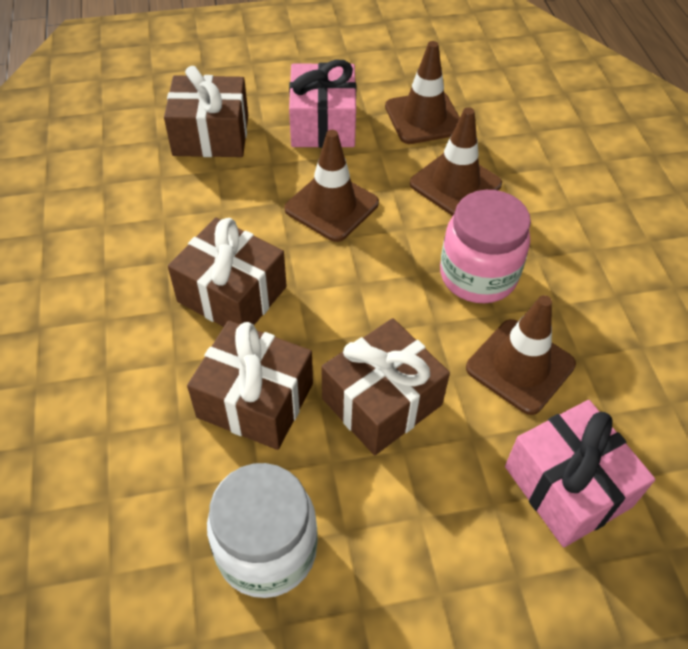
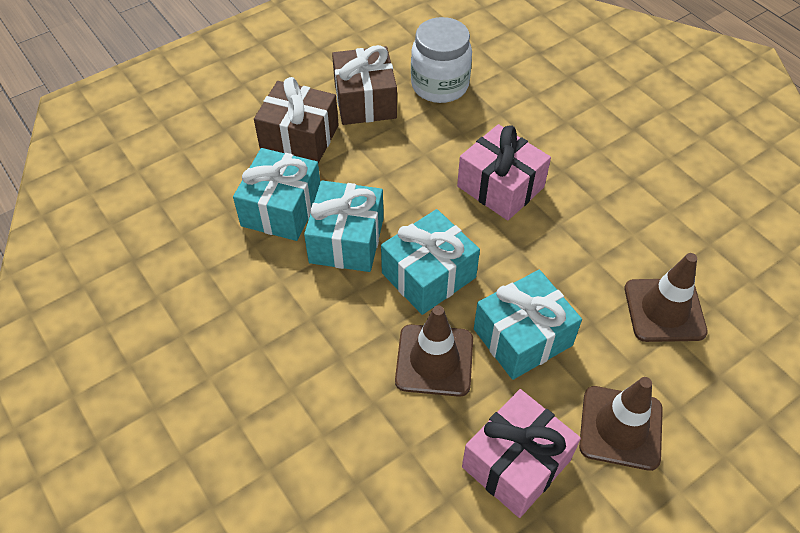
brown gift: 4 -> 2
brown traffic cone: 4 -> 3
pink jar: 1 -> 0
turquoise gift: 0 -> 4

